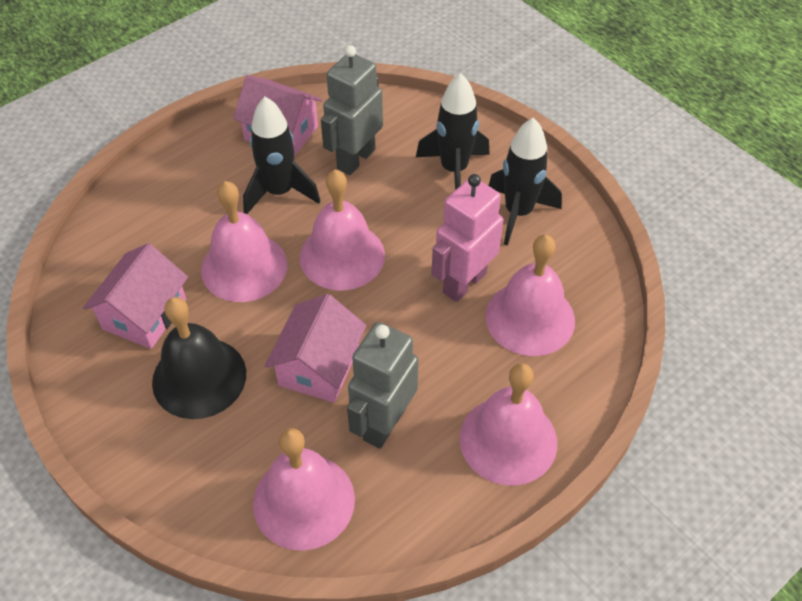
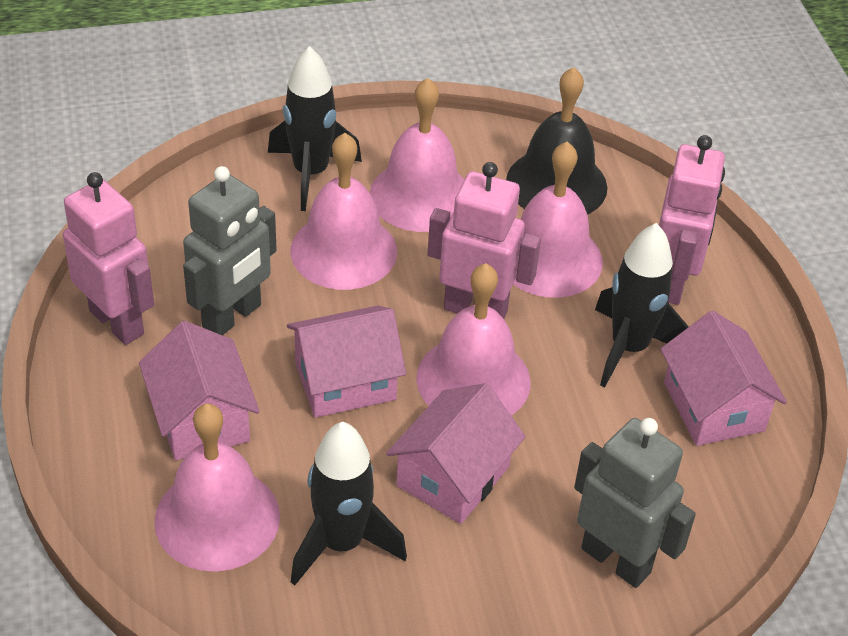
pink house: 3 -> 4
pink robot: 1 -> 3

